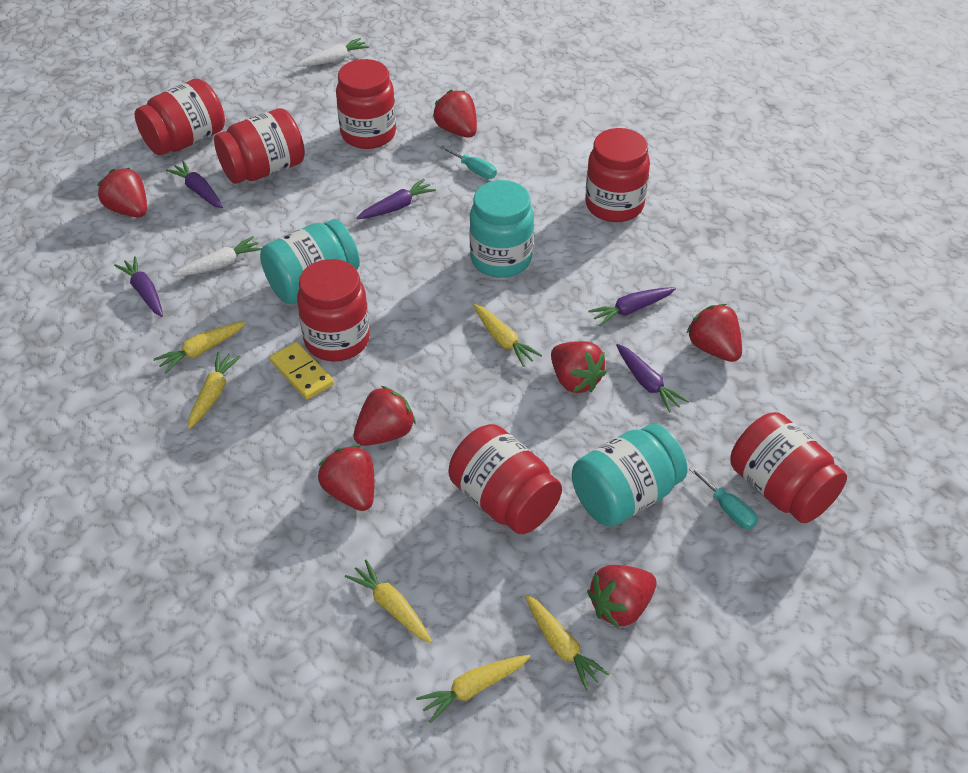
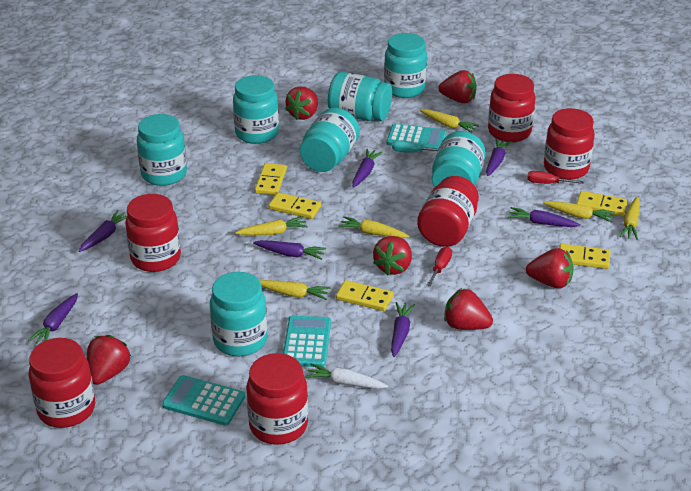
purple carrot: 5 -> 7
red jar: 7 -> 6
red screwdriver: 0 -> 2
red strawberry: 7 -> 6
turquoise calculator: 0 -> 3
turquoise jar: 3 -> 7
turquoise screwdriver: 2 -> 1
white carrot: 2 -> 1
yellow domino: 1 -> 5

